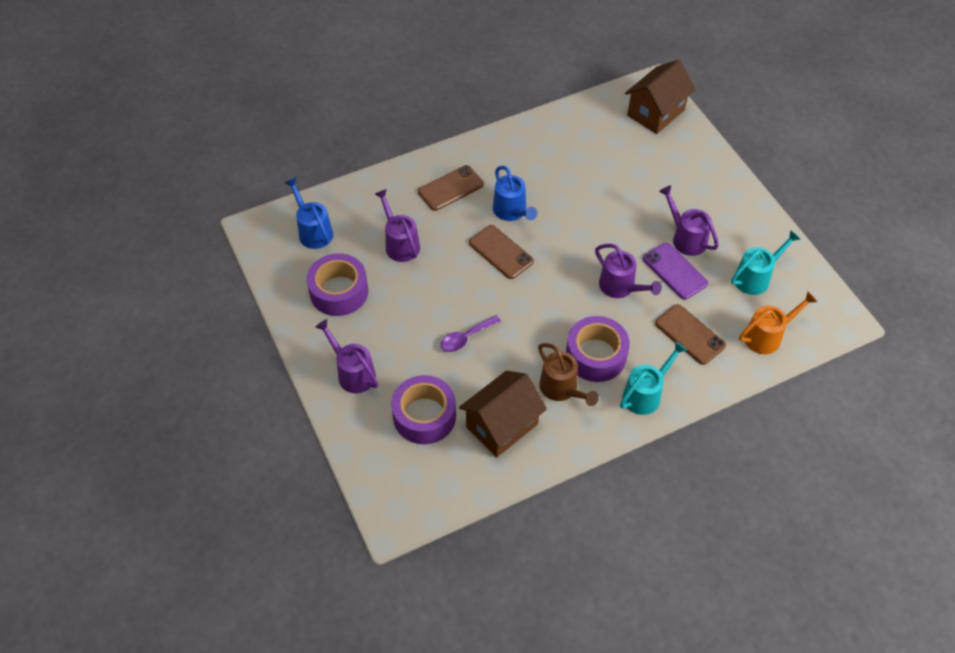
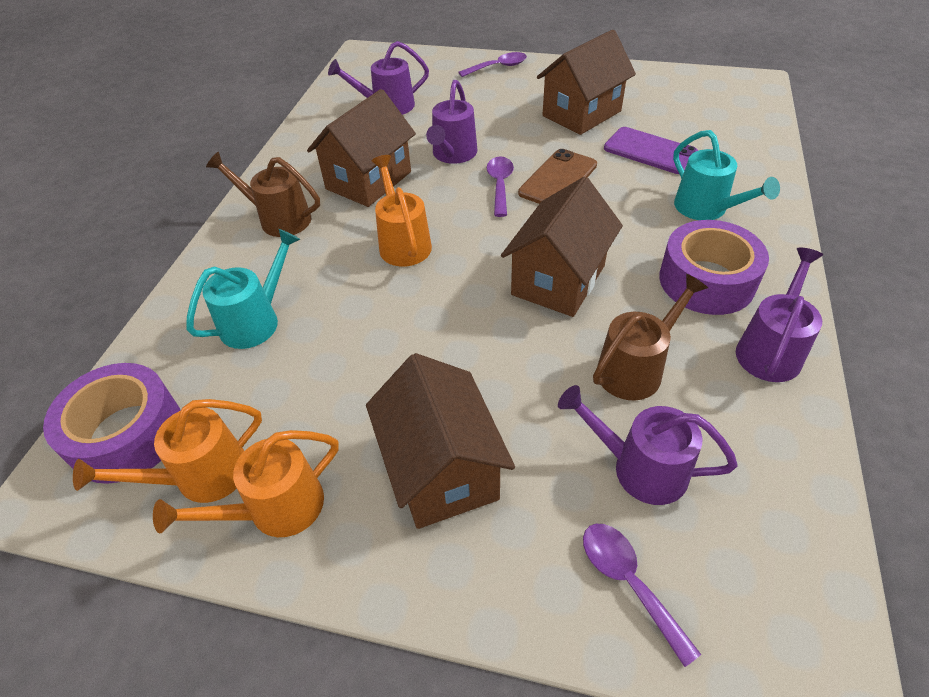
blue watering can: 2 -> 0
brown house: 2 -> 4
brown phone: 3 -> 1
brown watering can: 1 -> 2
orange watering can: 1 -> 3
purple spoon: 1 -> 3
purple tape: 3 -> 2

